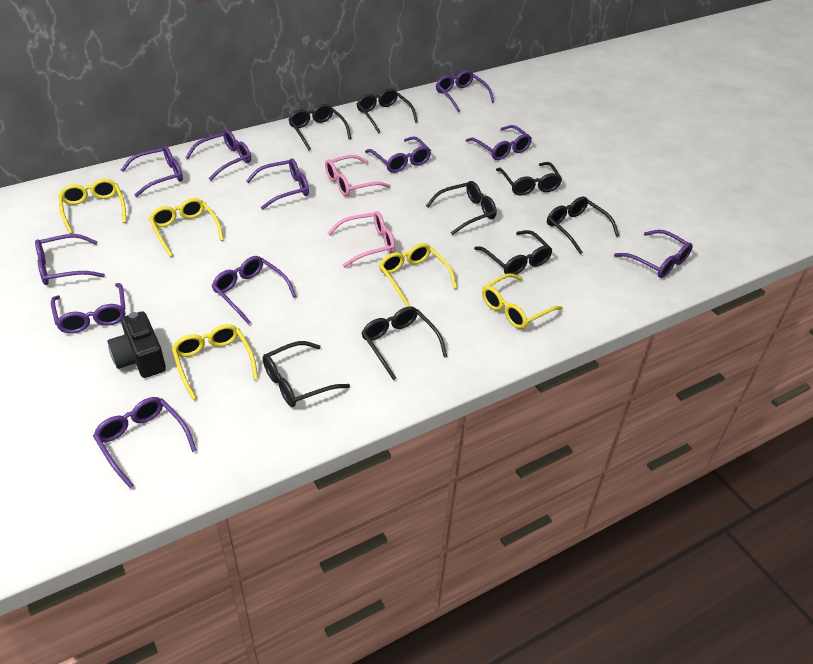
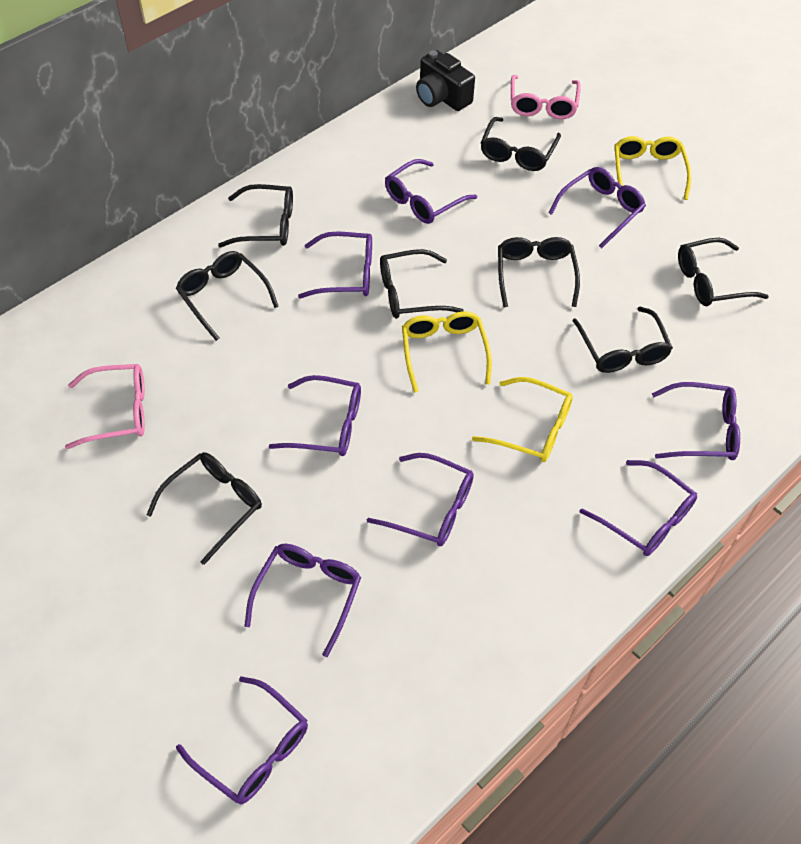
purple glasses: 11 -> 9
yellow glasses: 5 -> 3

